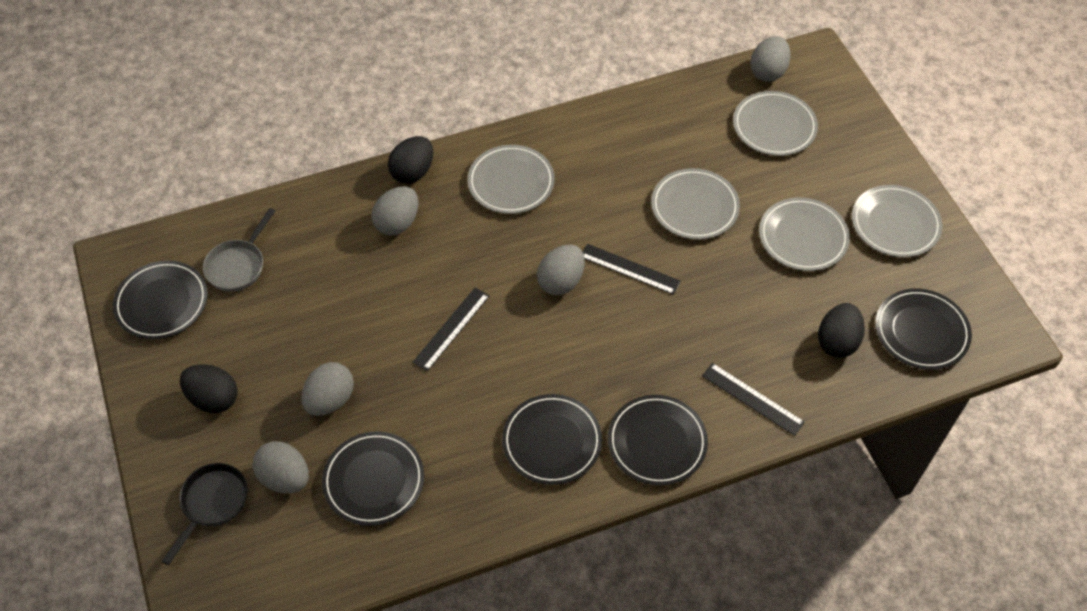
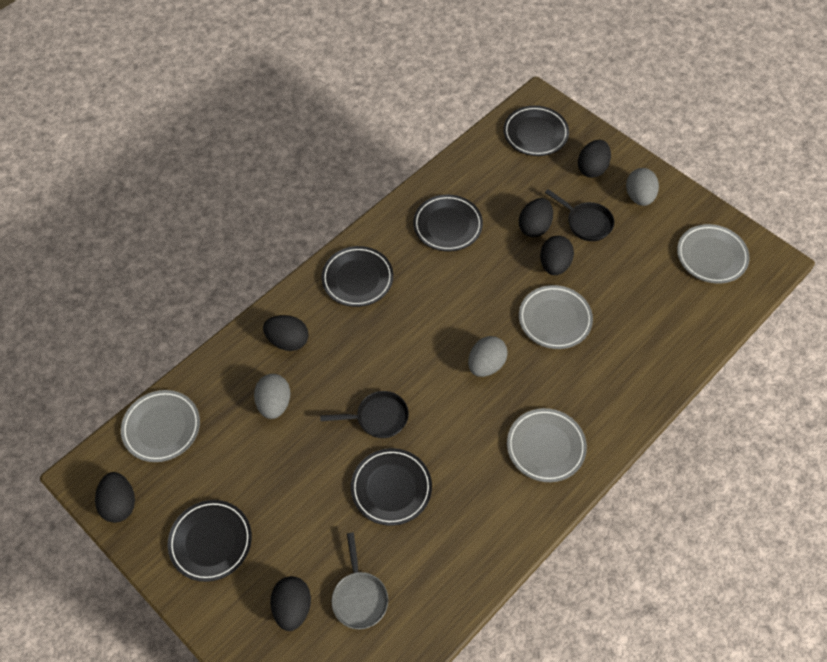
black egg: 3 -> 6
black pan: 1 -> 2
black ruler: 3 -> 0
grey egg: 5 -> 3
grey plate: 5 -> 4

